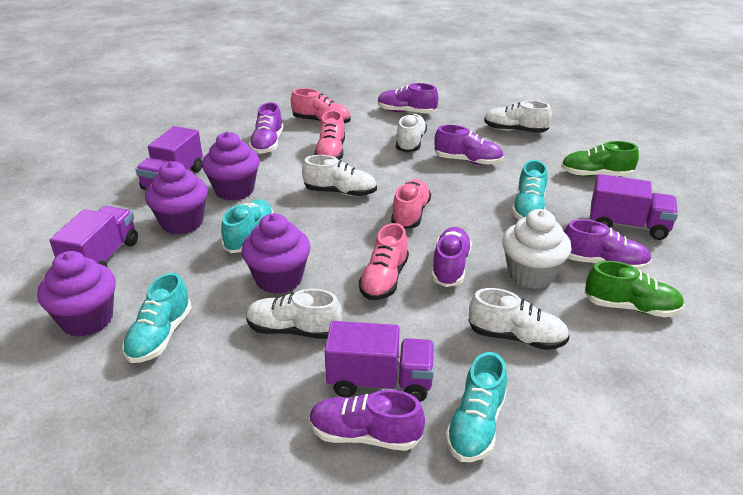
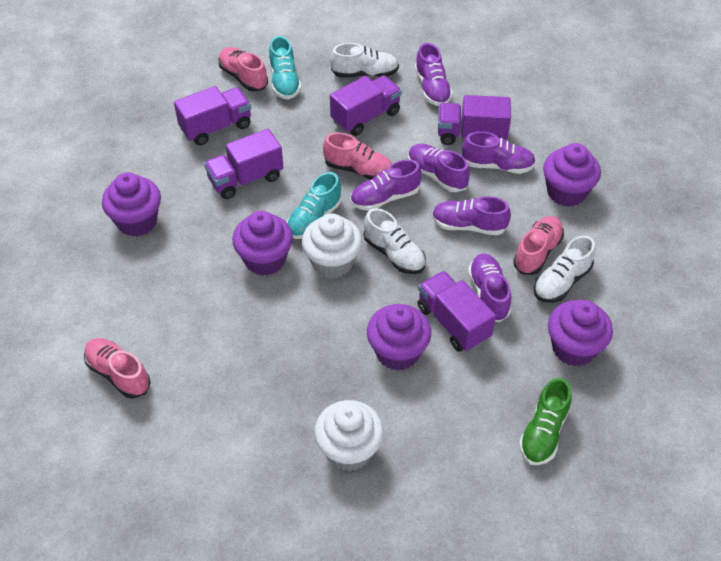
green shoe: 2 -> 1
purple cupcake: 4 -> 5
purple truck: 4 -> 5
turquoise shoe: 4 -> 2
white cupcake: 1 -> 2
white shoe: 5 -> 3

